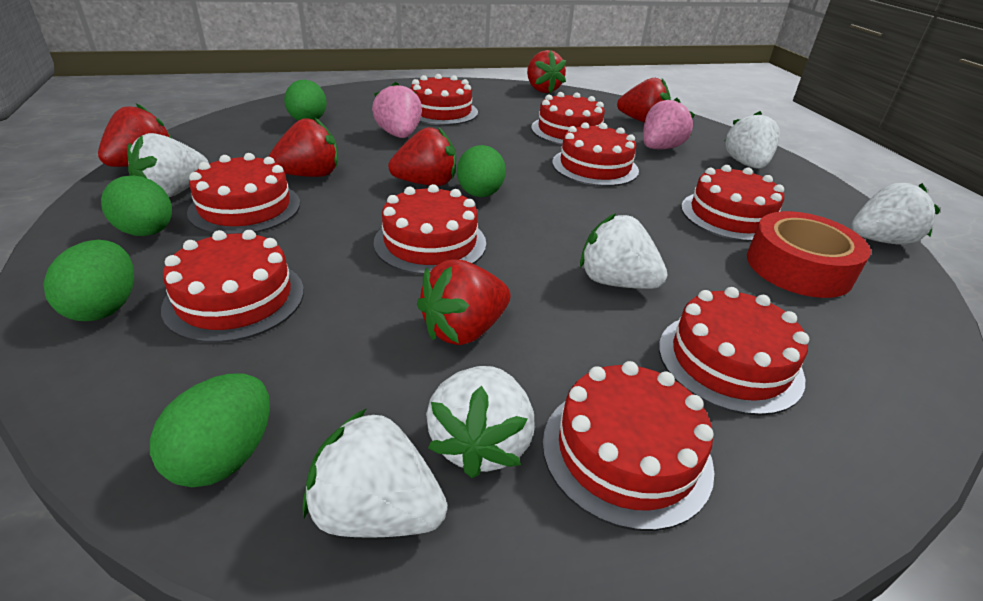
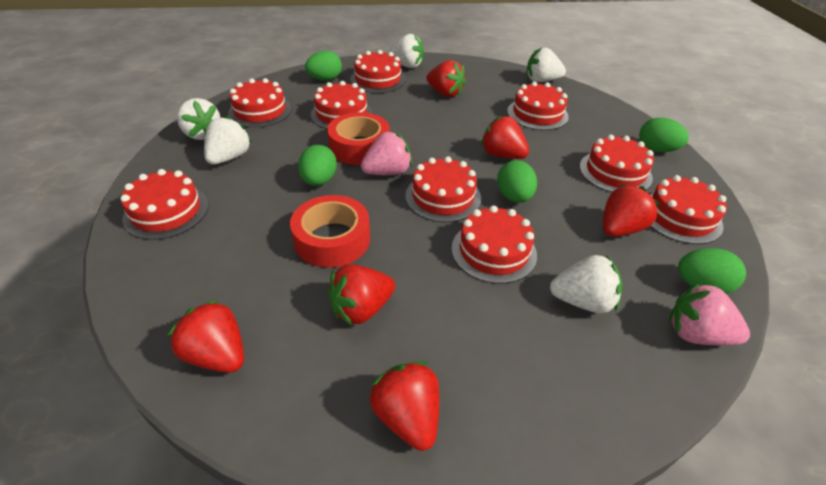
red tape: 1 -> 2
white strawberry: 6 -> 5

